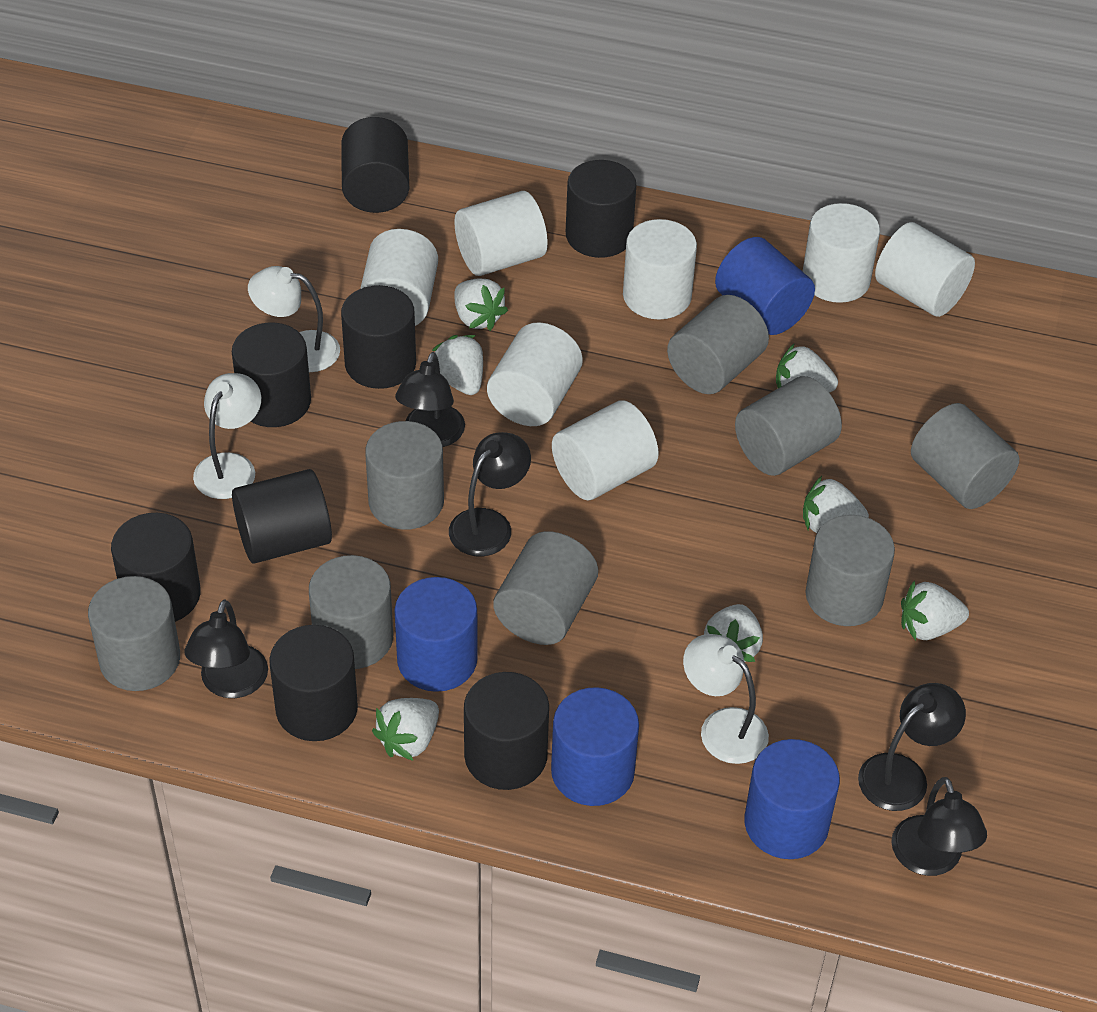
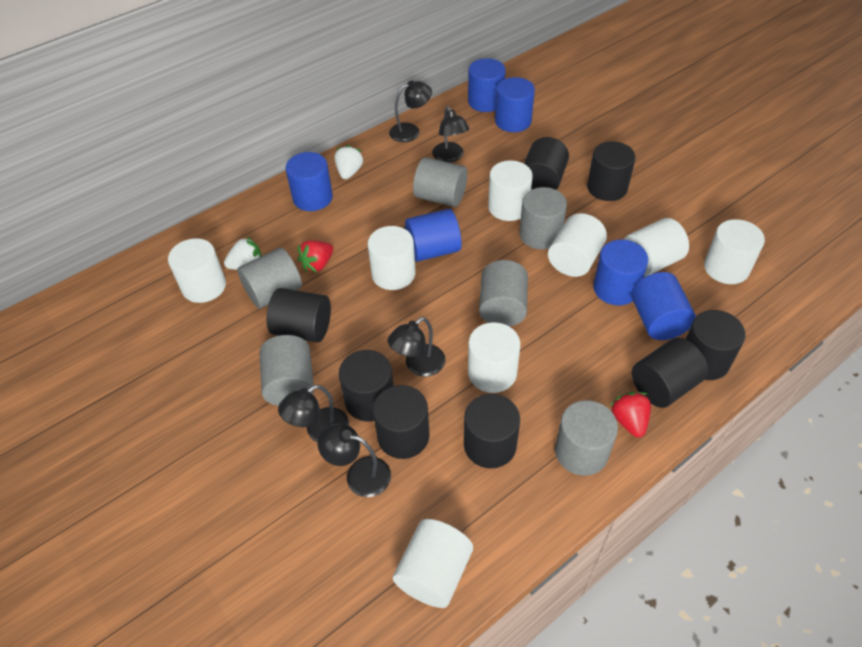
blue cylinder: 4 -> 6
grey cylinder: 8 -> 6
red strawberry: 0 -> 2
white cylinder: 7 -> 8
white lamp: 3 -> 0
white strawberry: 7 -> 2

